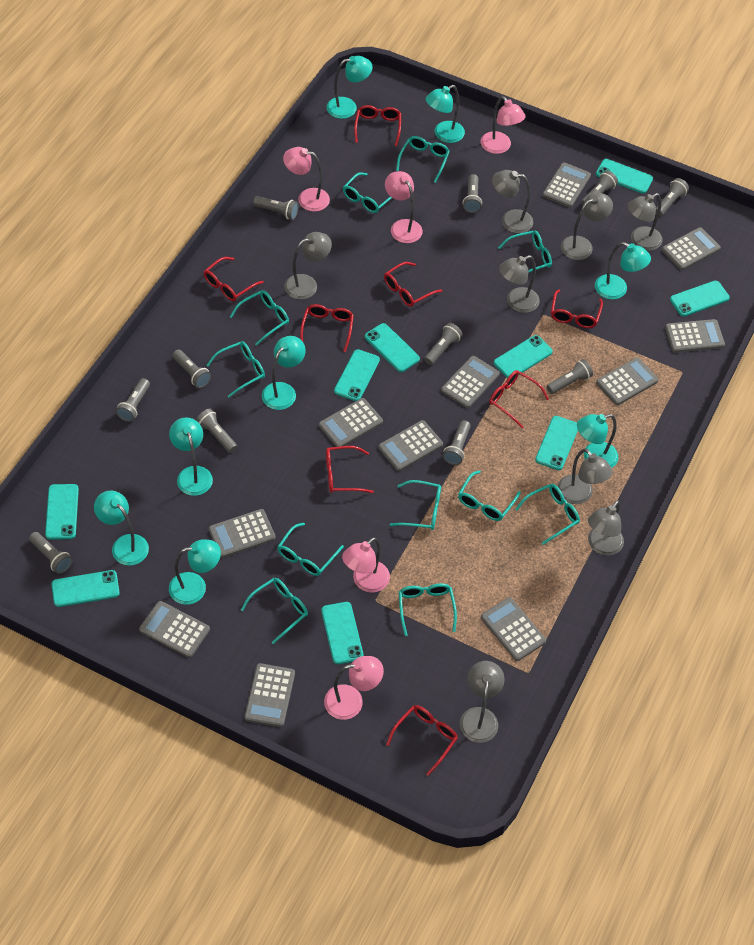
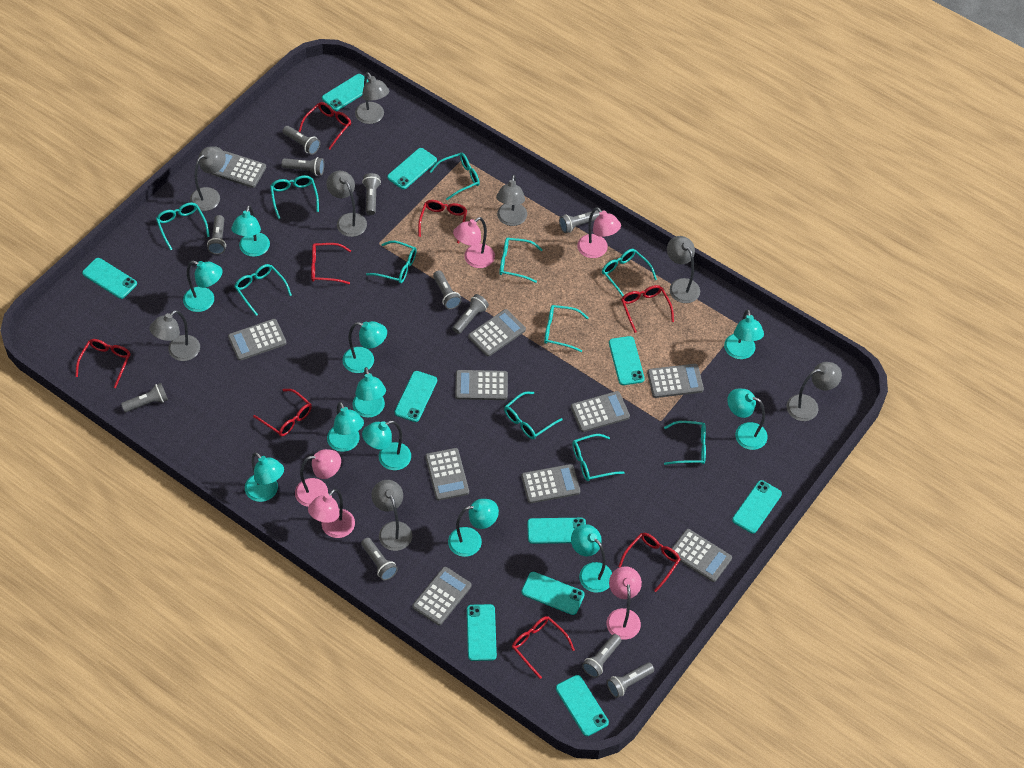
grey calculator: 11 -> 10
turquoise lamp: 8 -> 11
turquoise phone: 9 -> 10

